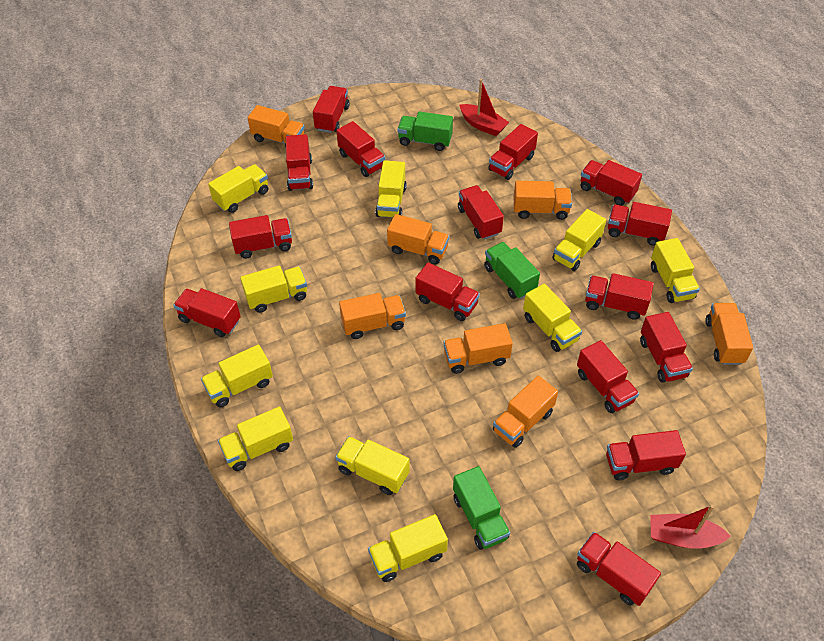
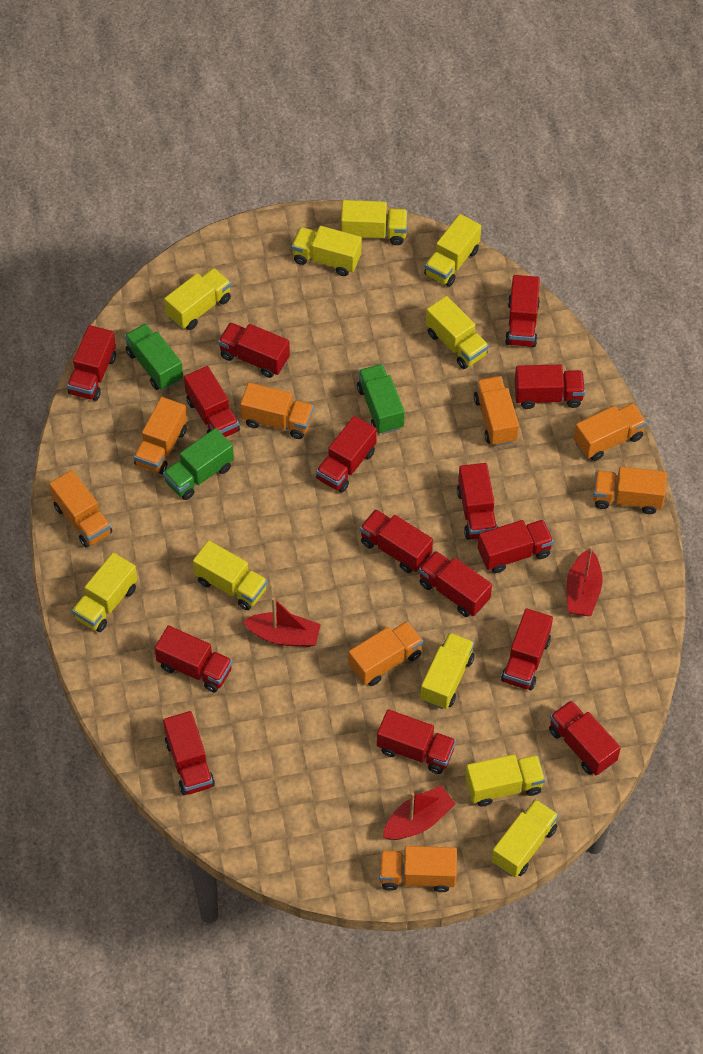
orange truck: 7 -> 8
red boat: 2 -> 3

